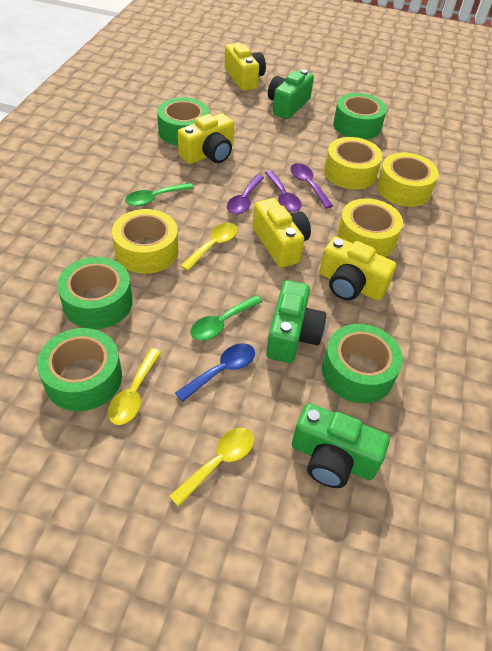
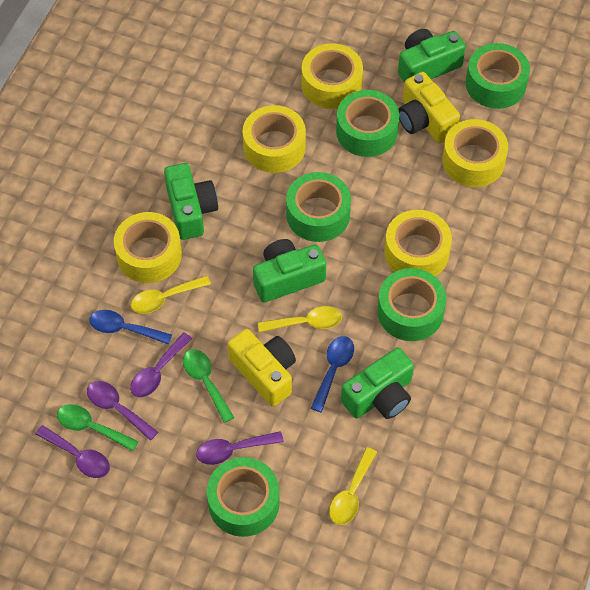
blue spoon: 1 -> 2
green camera: 3 -> 4
purple spoon: 3 -> 4
yellow camera: 4 -> 2
yellow tape: 4 -> 5

